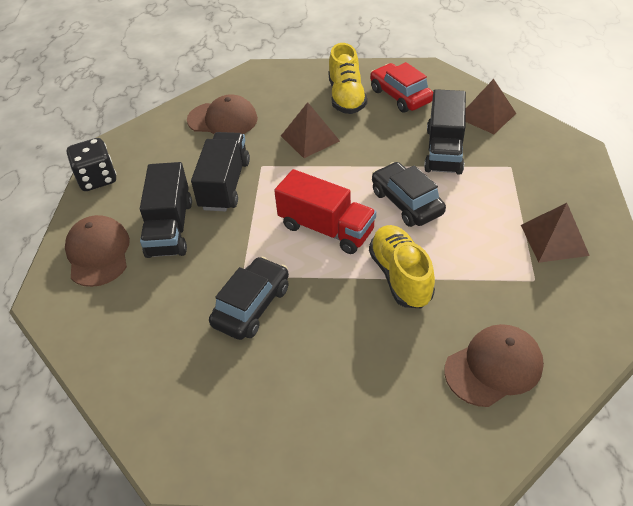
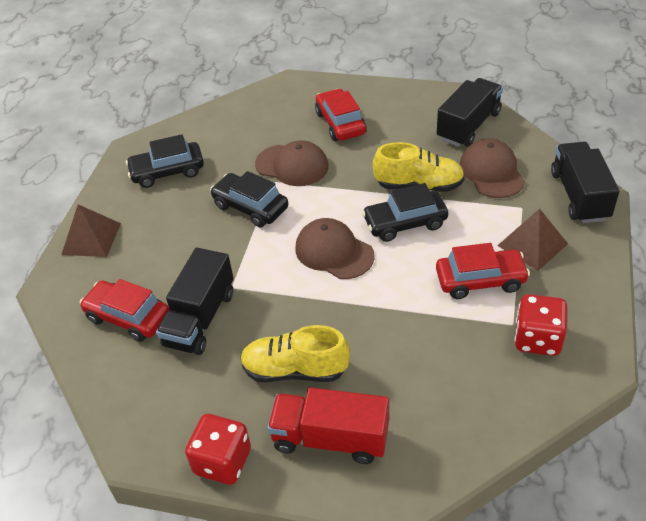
black car: 2 -> 3
black dice: 1 -> 0
brown pyramid: 3 -> 2
red car: 1 -> 3
red dice: 0 -> 2

